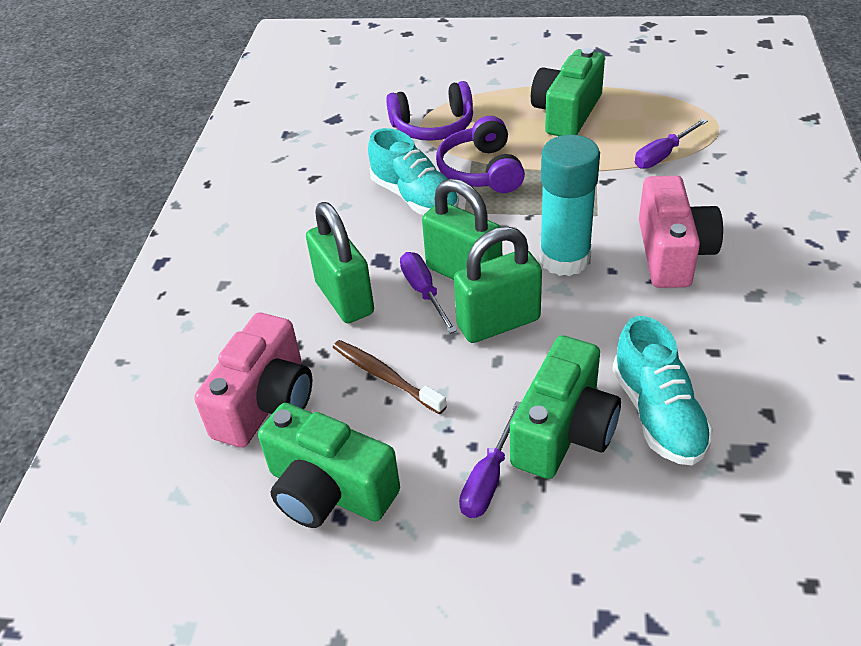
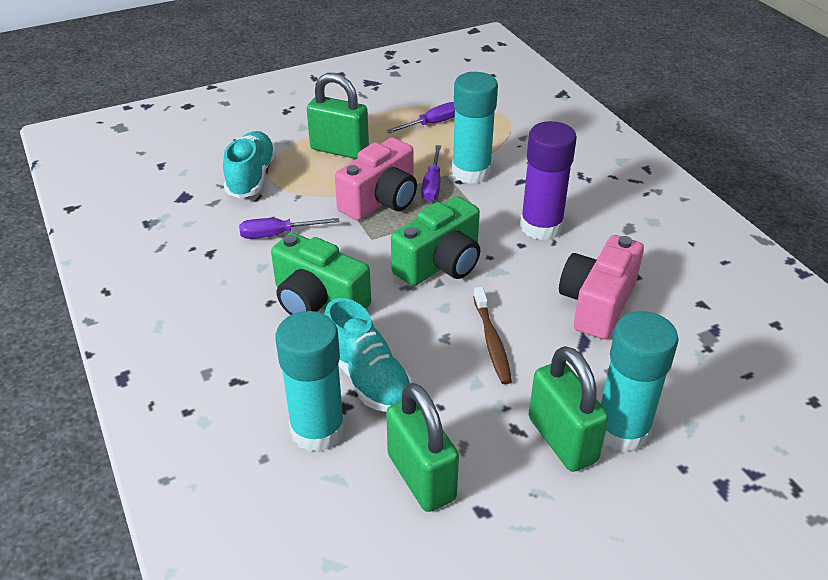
green camera: 3 -> 2
purple glue stick: 0 -> 1
purple headphones: 2 -> 0
turquoise glue stick: 1 -> 3

